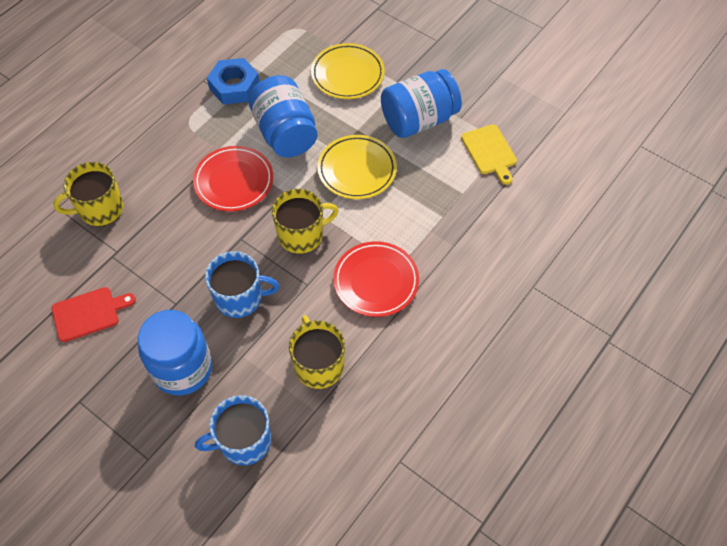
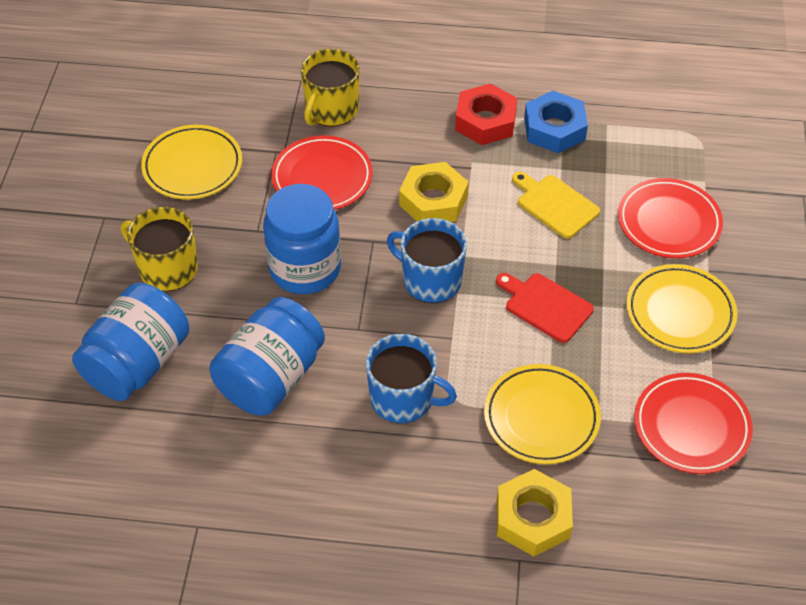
red nut: 0 -> 1
red plate: 2 -> 3
yellow mug: 3 -> 2
yellow nut: 0 -> 2
yellow plate: 2 -> 3

